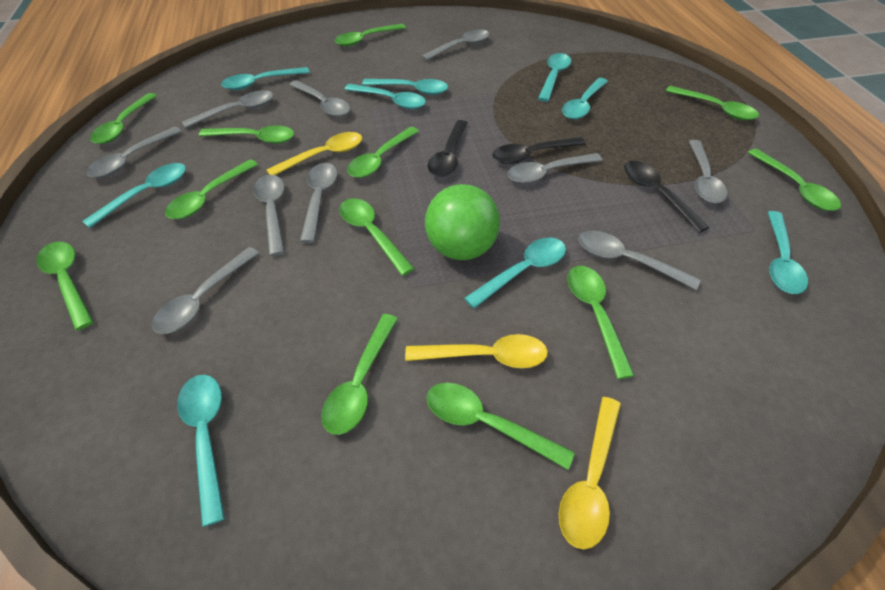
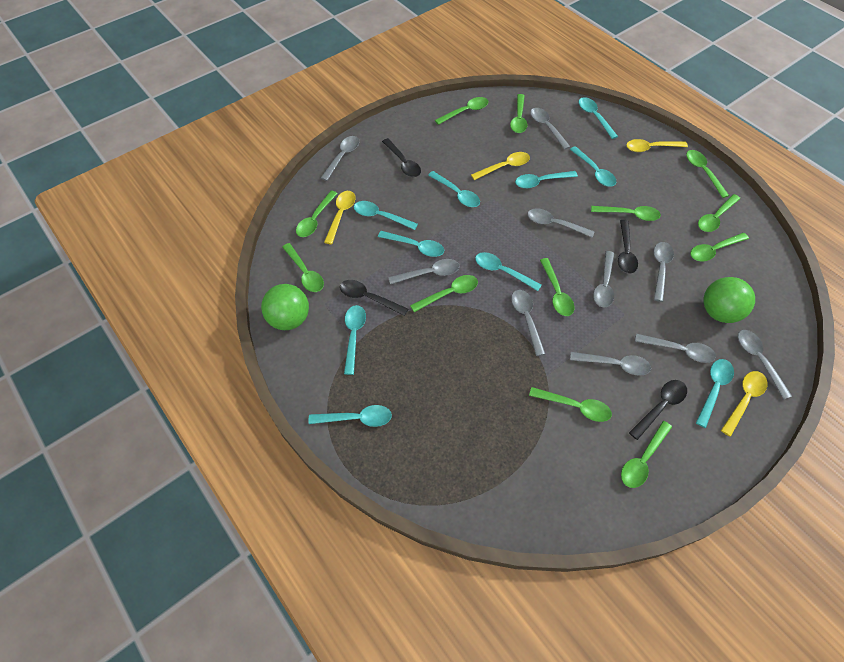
black spoon: 3 -> 4
green ball: 1 -> 2
turquoise spoon: 9 -> 10
yellow spoon: 3 -> 4

